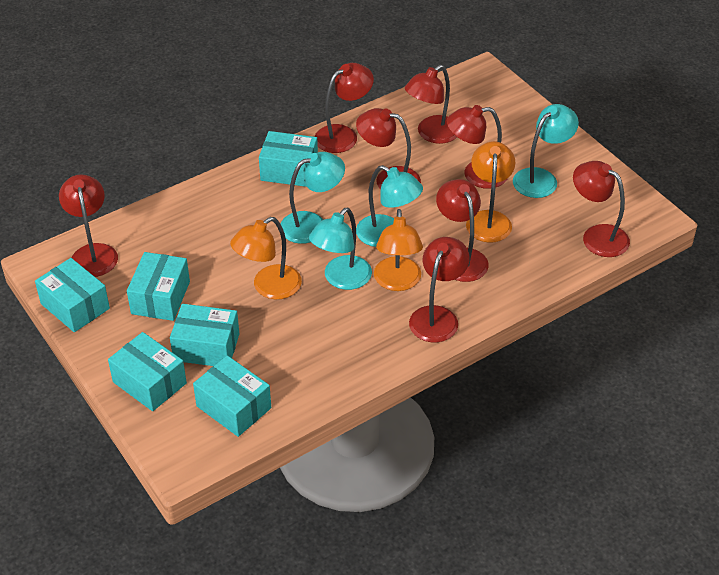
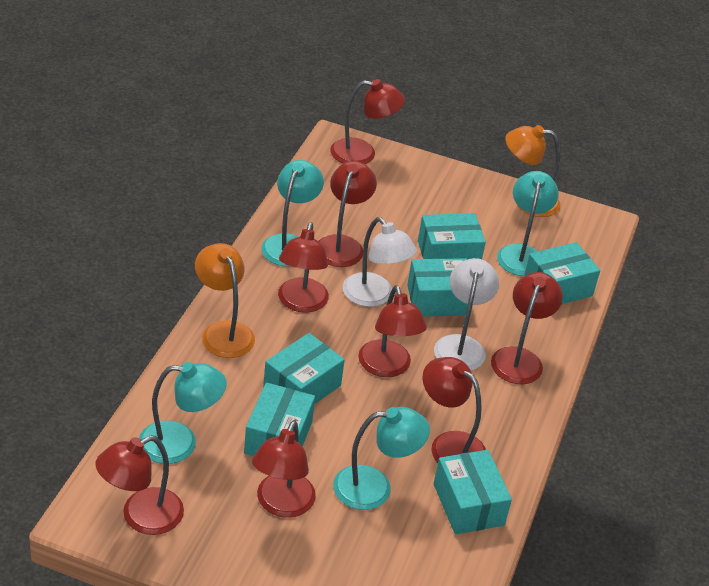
orange lamp: 3 -> 2
white lamp: 0 -> 2

